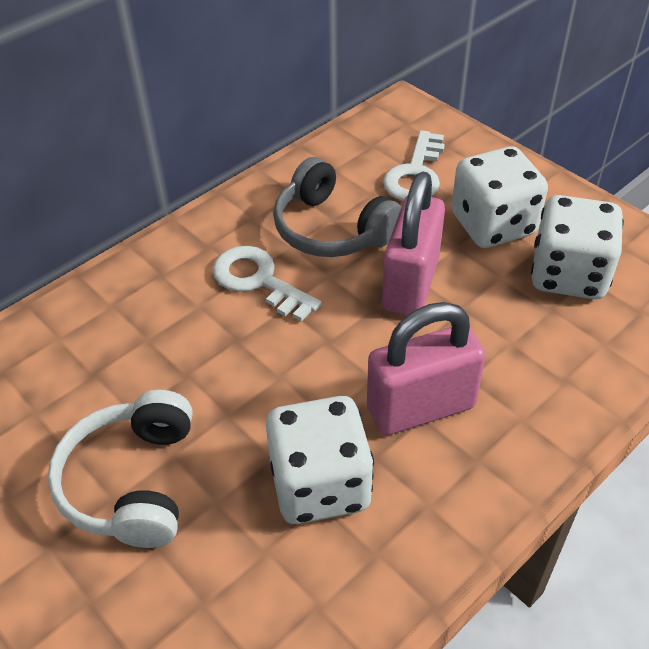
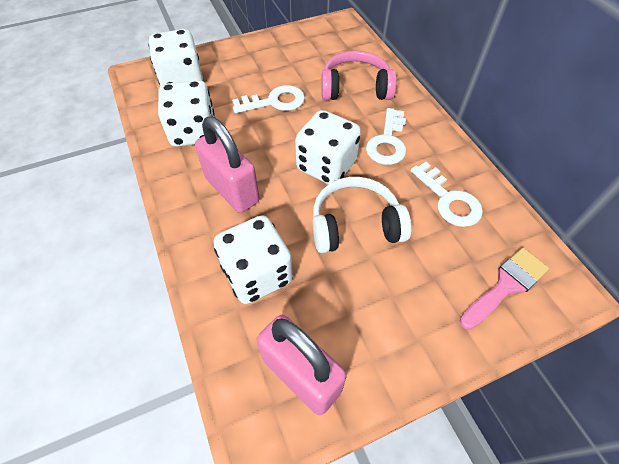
grey headphones: 1 -> 0
pink brush: 0 -> 1
pink headphones: 0 -> 1
white dice: 3 -> 4
white key: 2 -> 3

